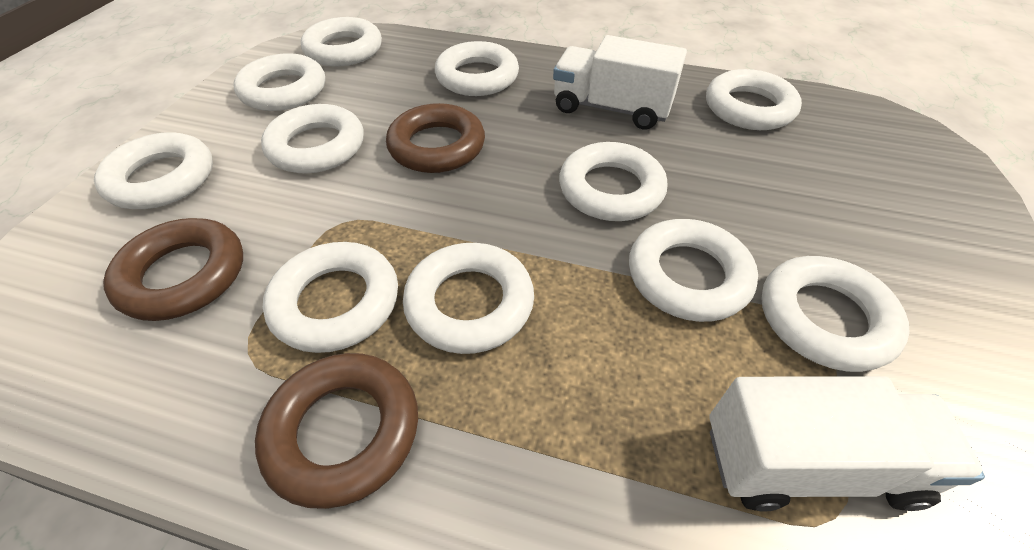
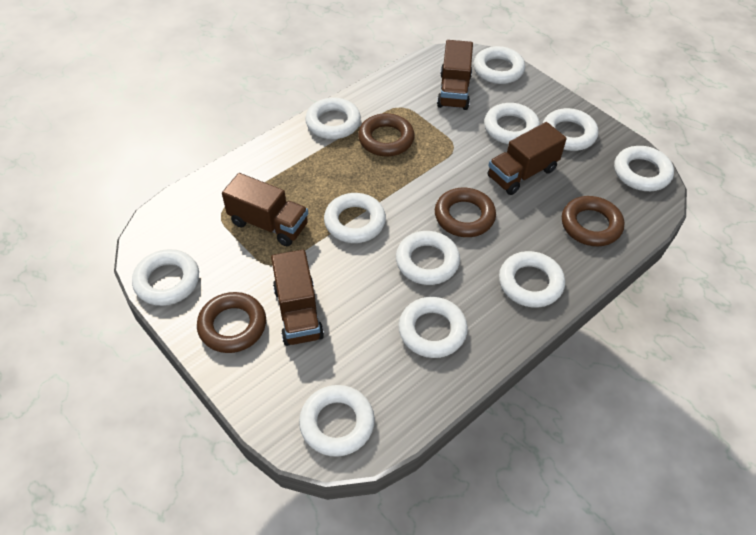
brown ring: 3 -> 4
brown truck: 0 -> 4
white truck: 2 -> 0

